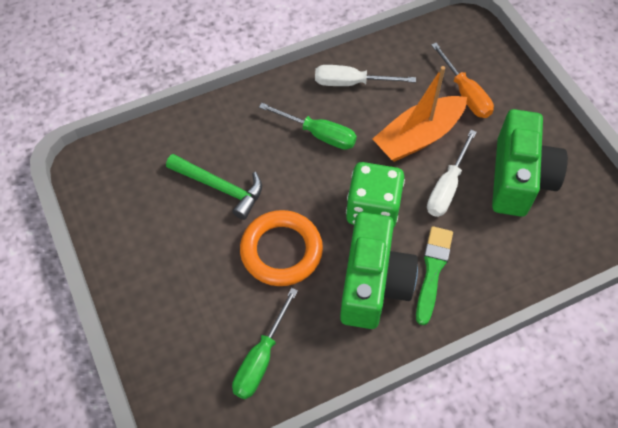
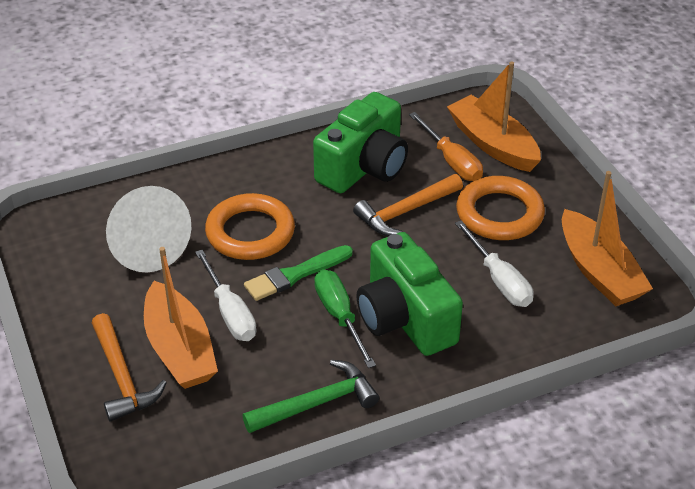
green dice: 1 -> 0
green screwdriver: 2 -> 1
orange boat: 1 -> 3
orange hammer: 0 -> 2
orange ring: 1 -> 2
white cone: 0 -> 1

